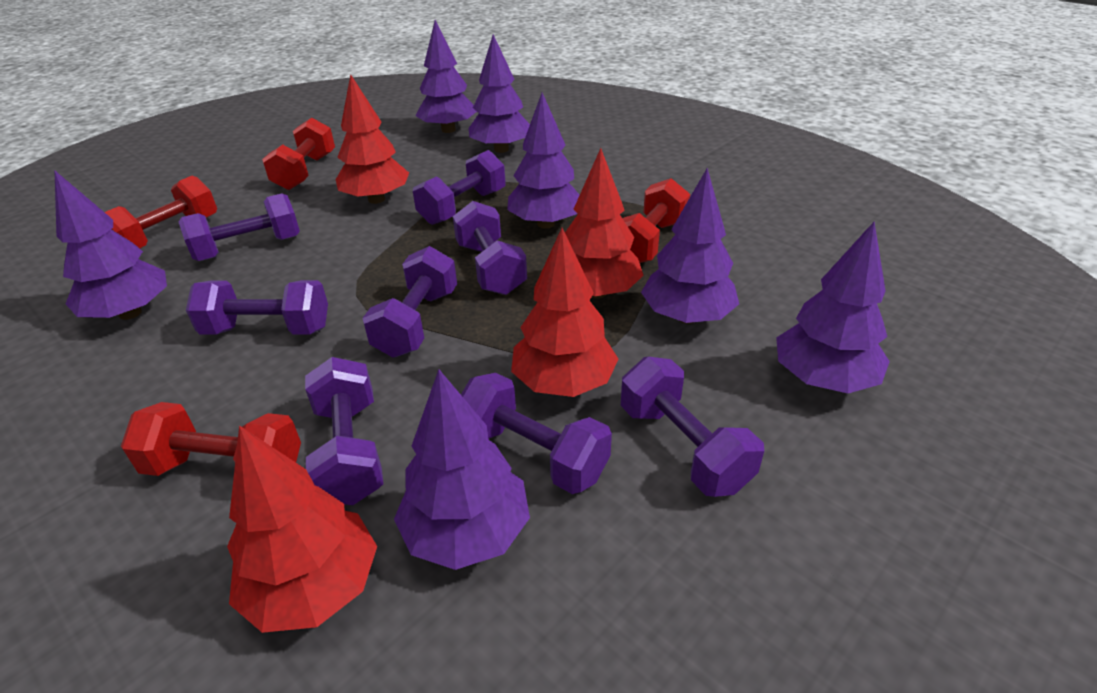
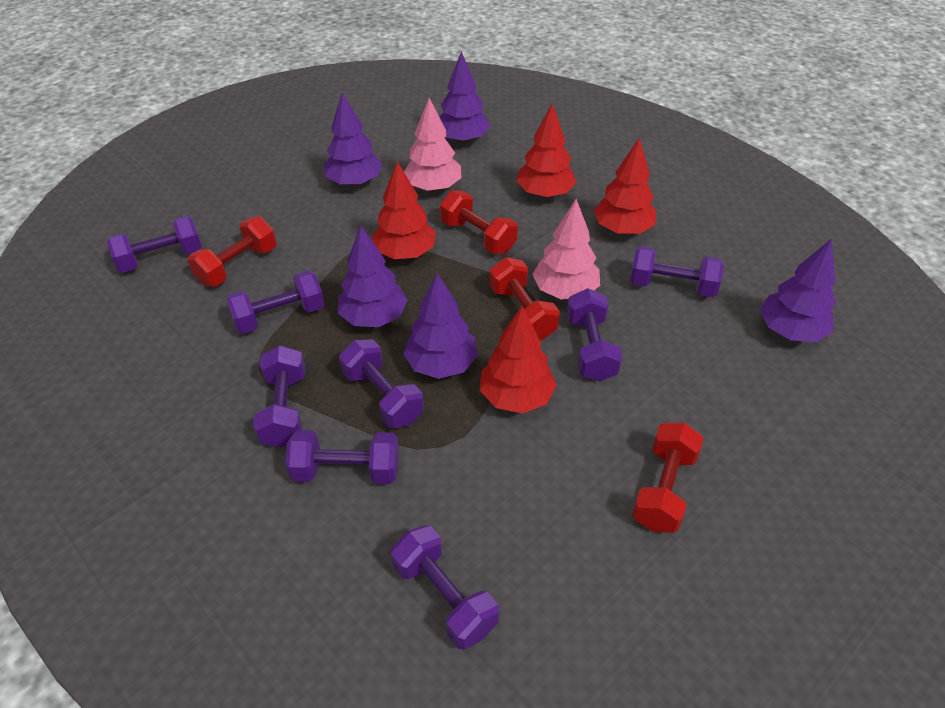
pink tree: 0 -> 2
purple tree: 7 -> 5

